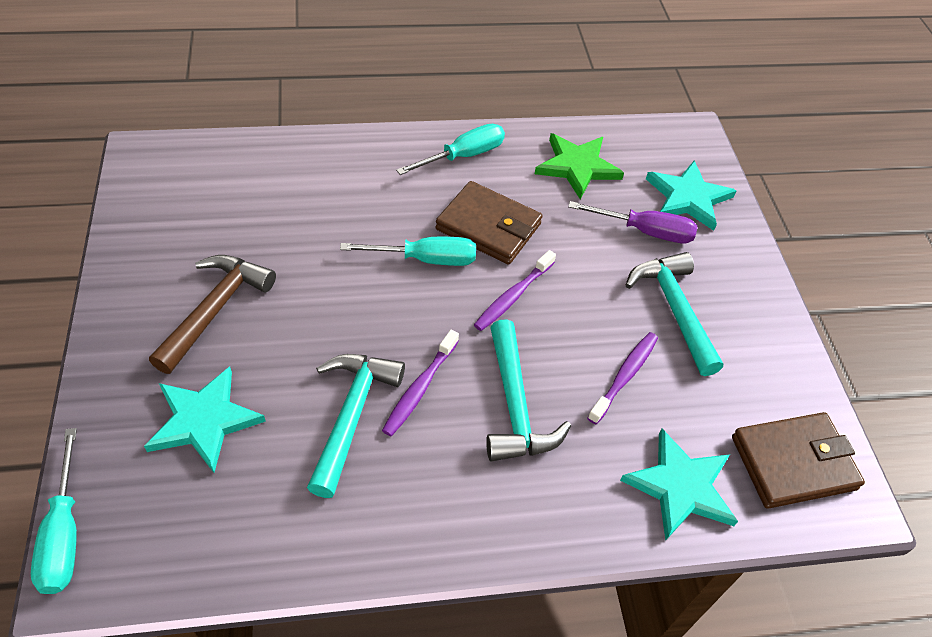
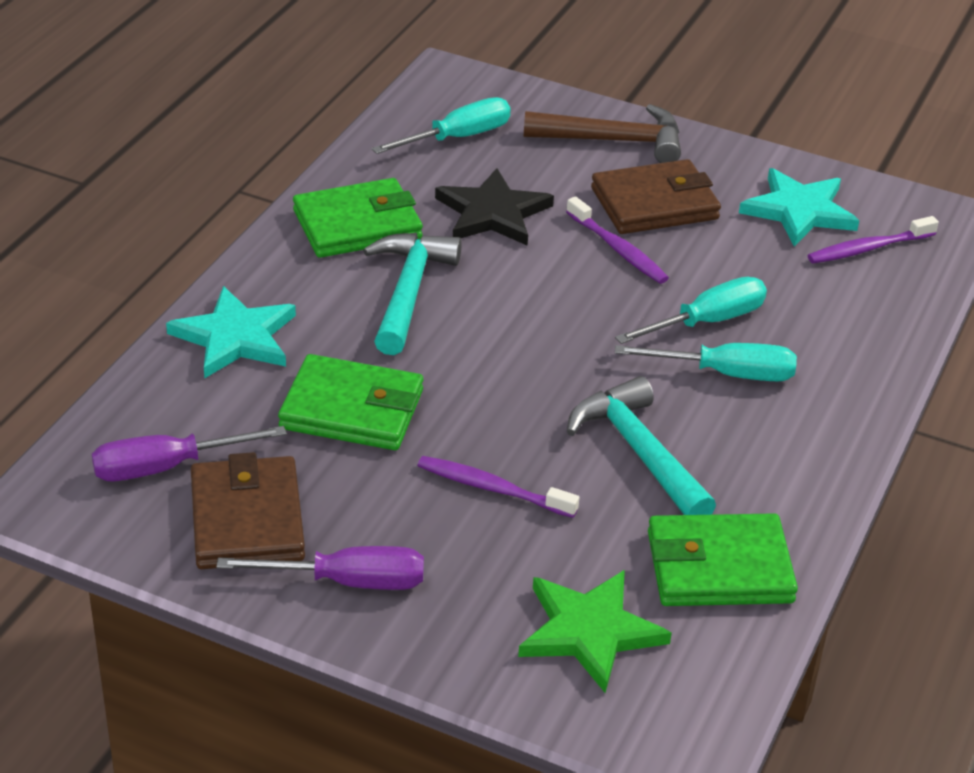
black star: 0 -> 1
green wallet: 0 -> 3
purple screwdriver: 1 -> 2
turquoise hammer: 3 -> 2
turquoise star: 3 -> 2

